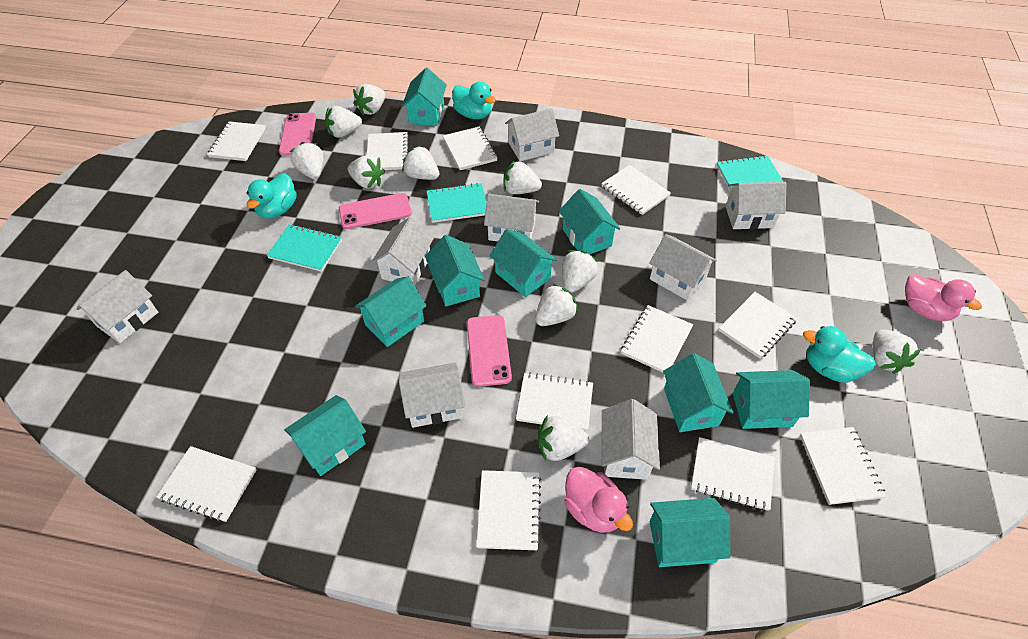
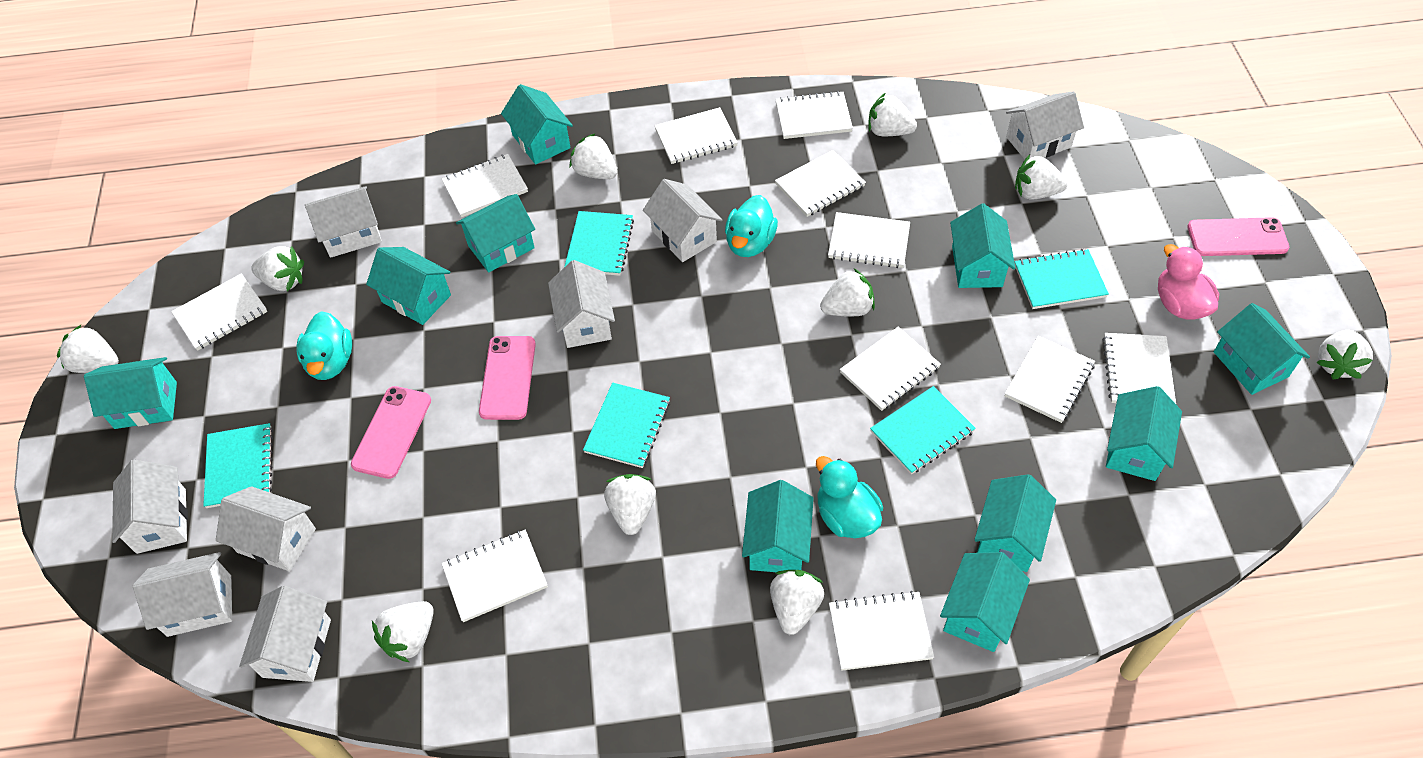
pink duck: 2 -> 1
turquoise house: 9 -> 10
turquoise notebook: 3 -> 5

